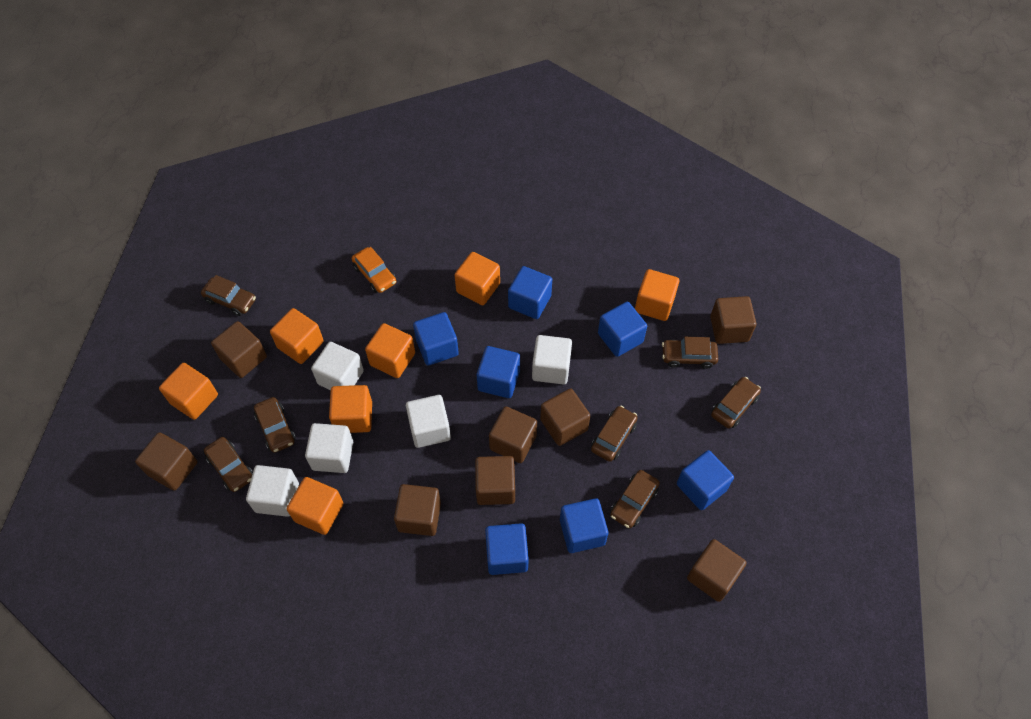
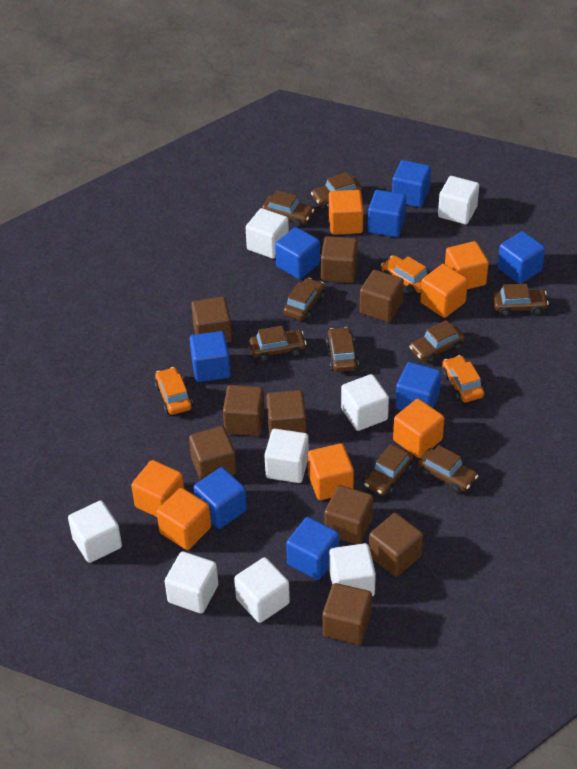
blue cube: 7 -> 8
brown car: 7 -> 9
brown cube: 8 -> 9
orange car: 1 -> 3
white cube: 5 -> 8

